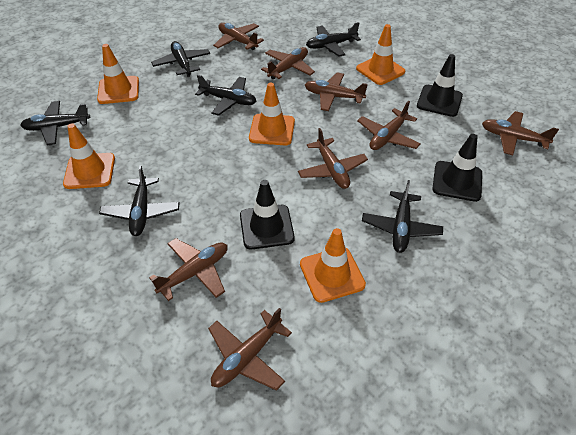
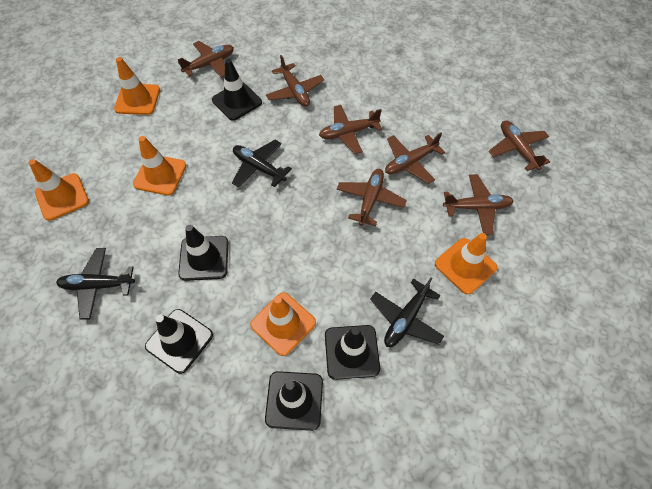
black plane: 6 -> 3
black traffic cone: 3 -> 5
brown plane: 8 -> 7

